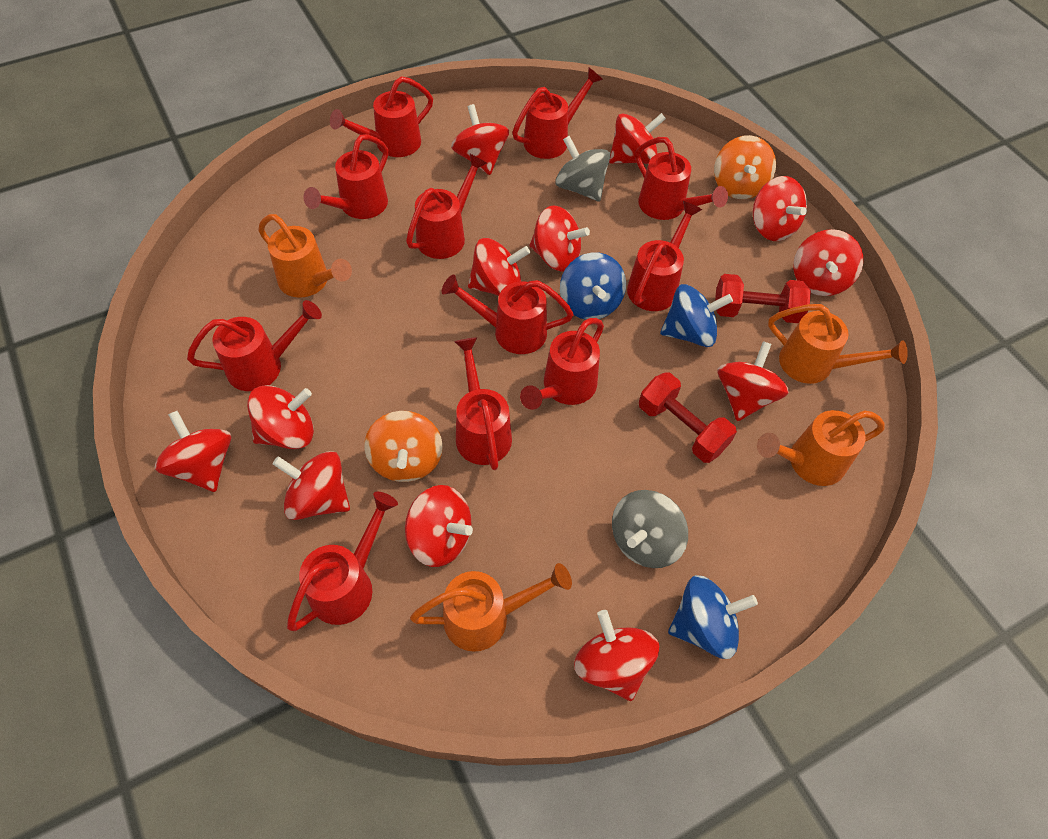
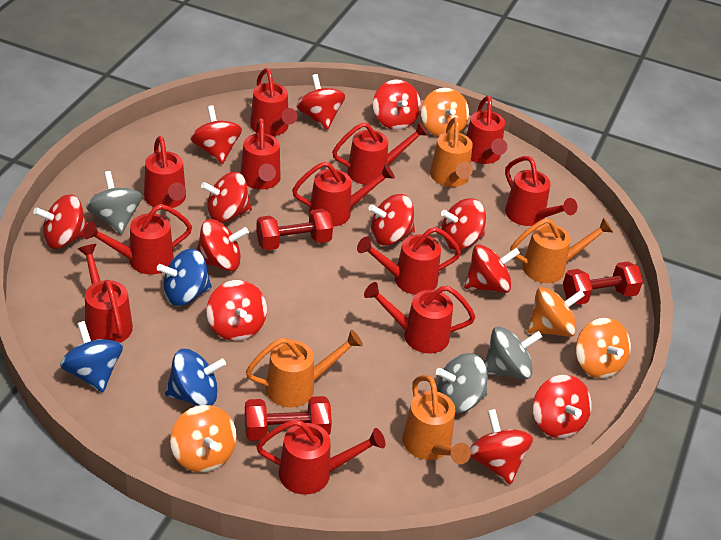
grey spinning top: 2 -> 3
orange spinning top: 2 -> 4
red dumbbell: 2 -> 3
red watering can: 11 -> 12

